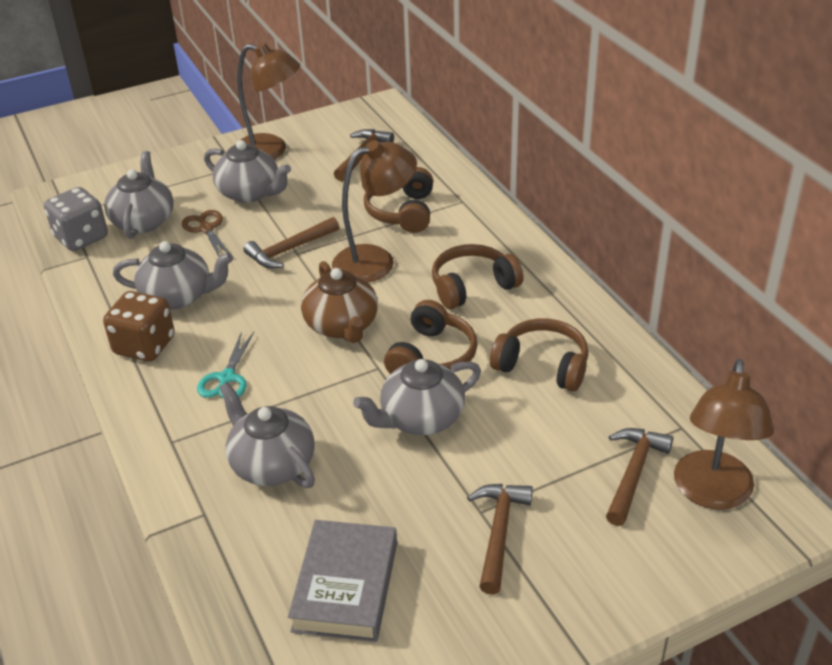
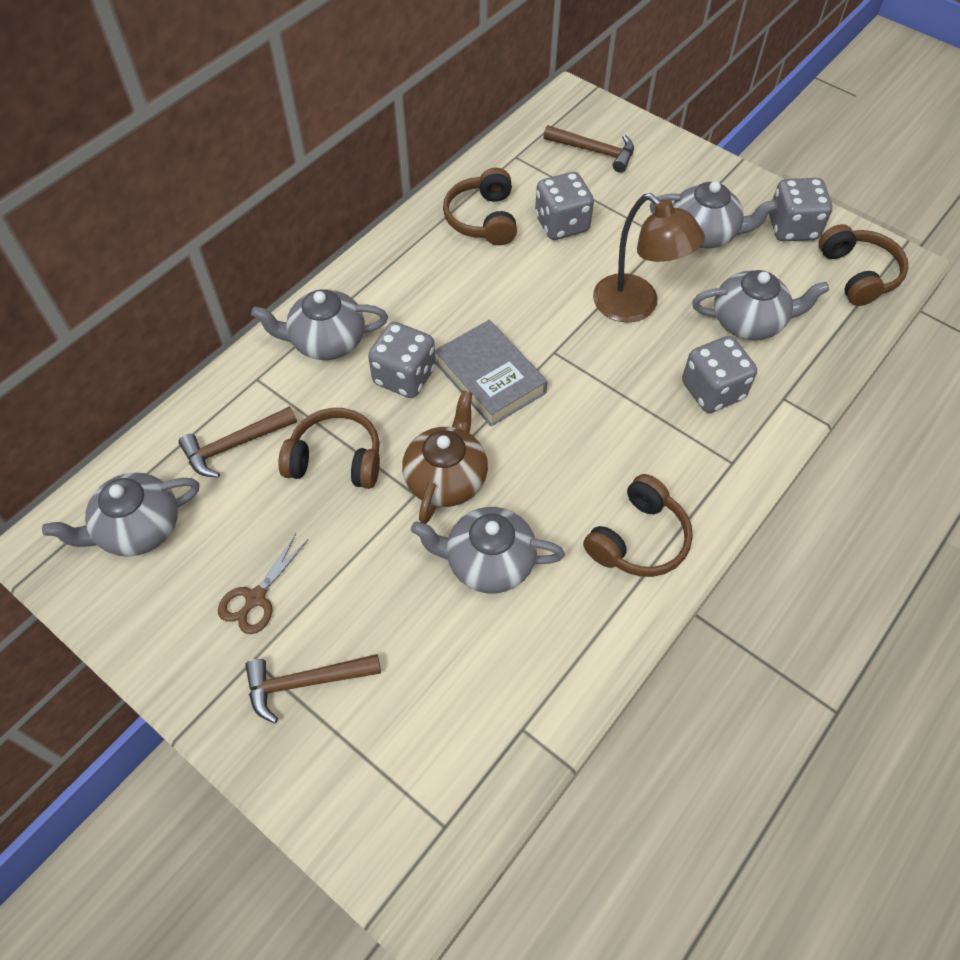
brown dice: 1 -> 0
brown hammer: 4 -> 3
brown lamp: 3 -> 1
grey dice: 1 -> 4
turquoise scissors: 1 -> 0

